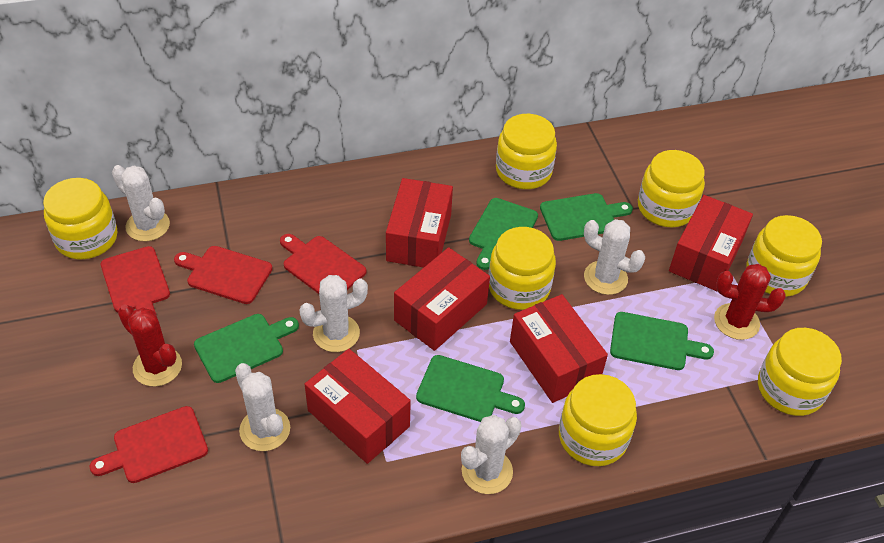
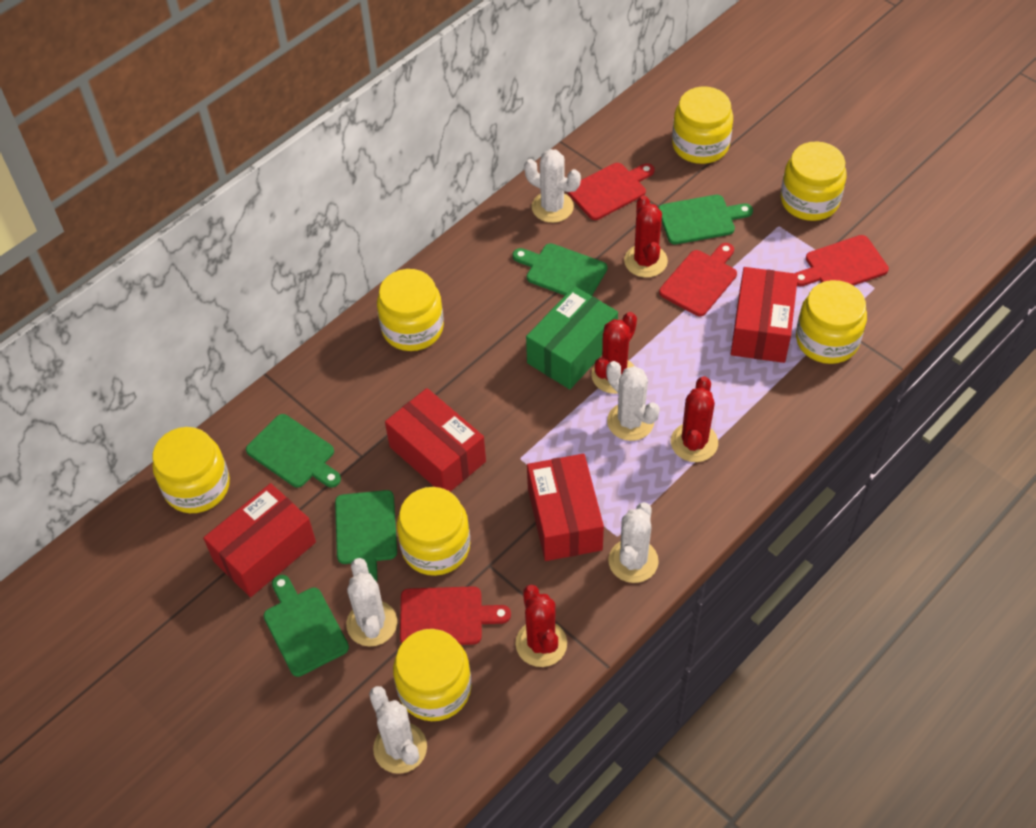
green box: 0 -> 1
red box: 5 -> 4
red cactus: 2 -> 4

